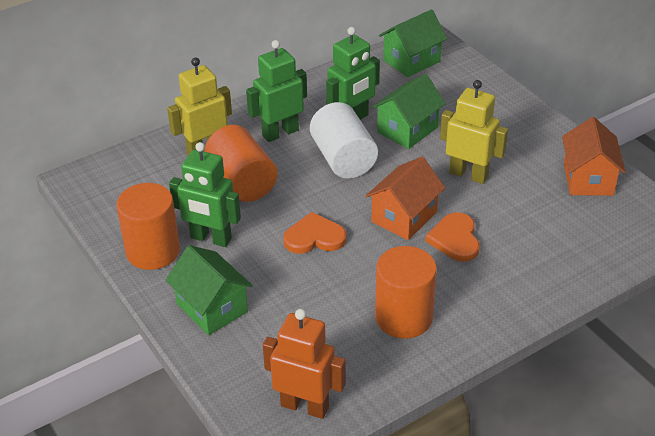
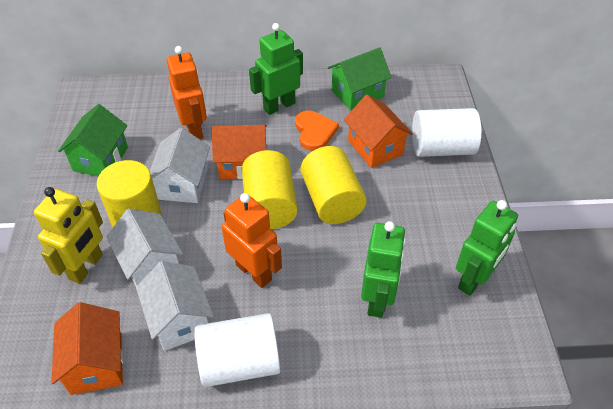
green house: 3 -> 2
orange cylinder: 3 -> 0
orange heart: 2 -> 1
orange house: 2 -> 3
orange robot: 1 -> 2
white cylinder: 1 -> 2
white house: 0 -> 3
yellow cylinder: 0 -> 3
yellow robot: 2 -> 1

